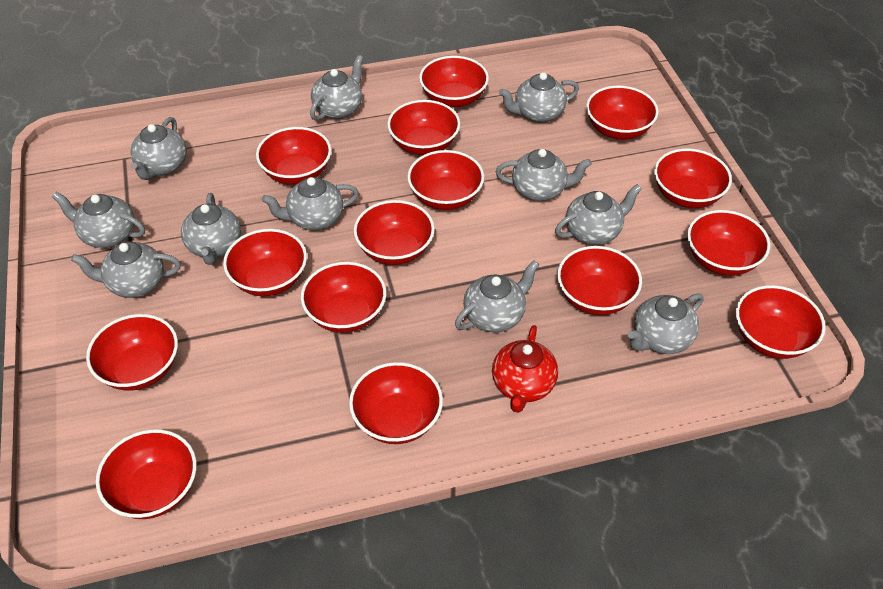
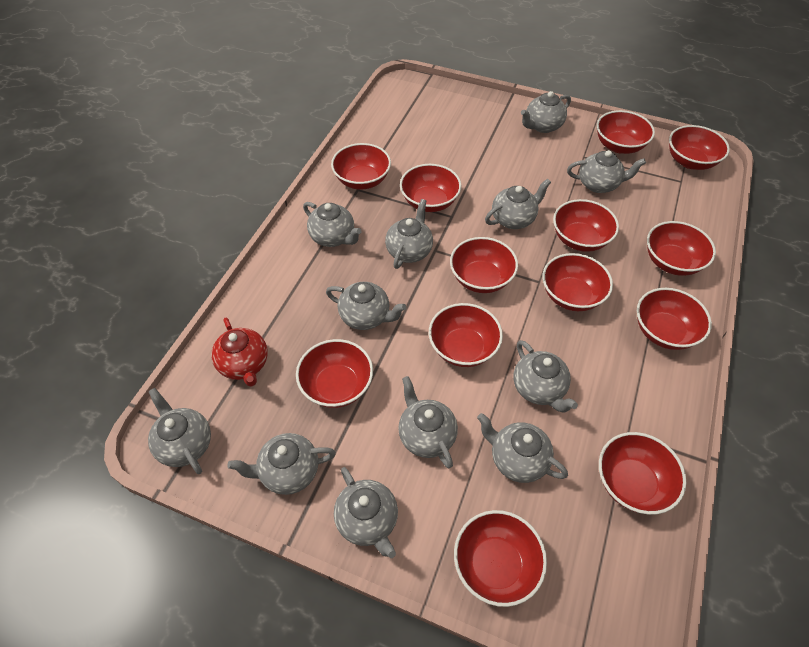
grey teapot: 11 -> 12
red bowl: 15 -> 13

